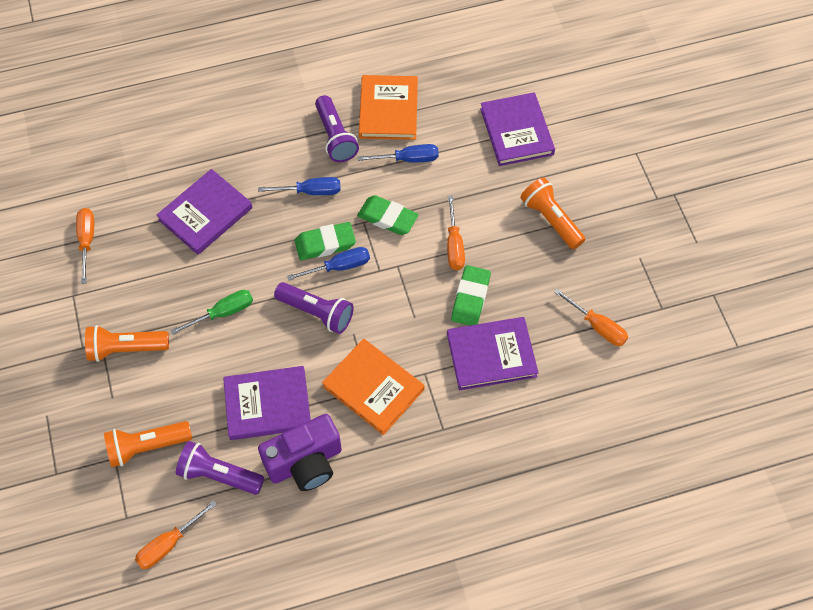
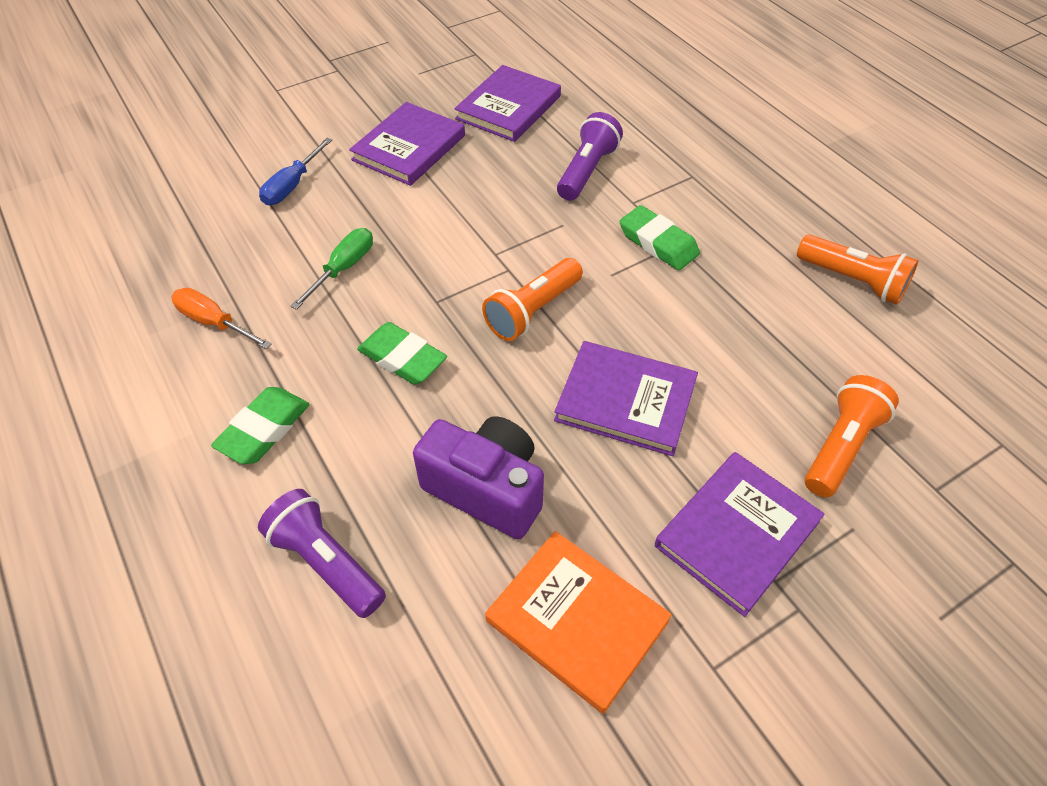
blue screwdriver: 3 -> 1
orange book: 2 -> 1
orange screwdriver: 4 -> 1
purple flashlight: 3 -> 2

